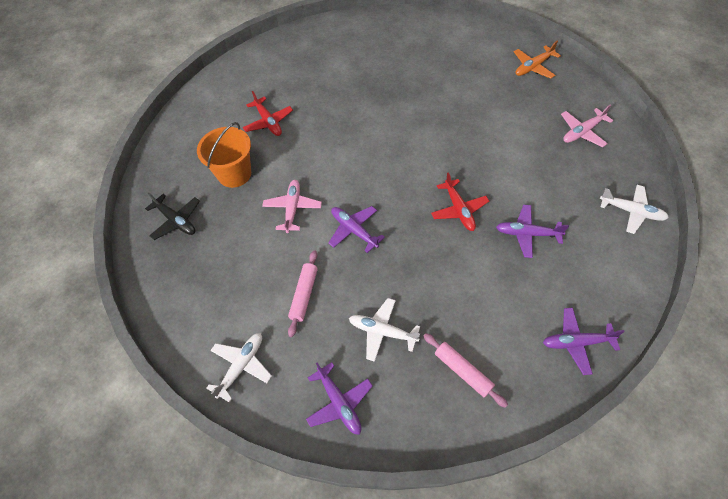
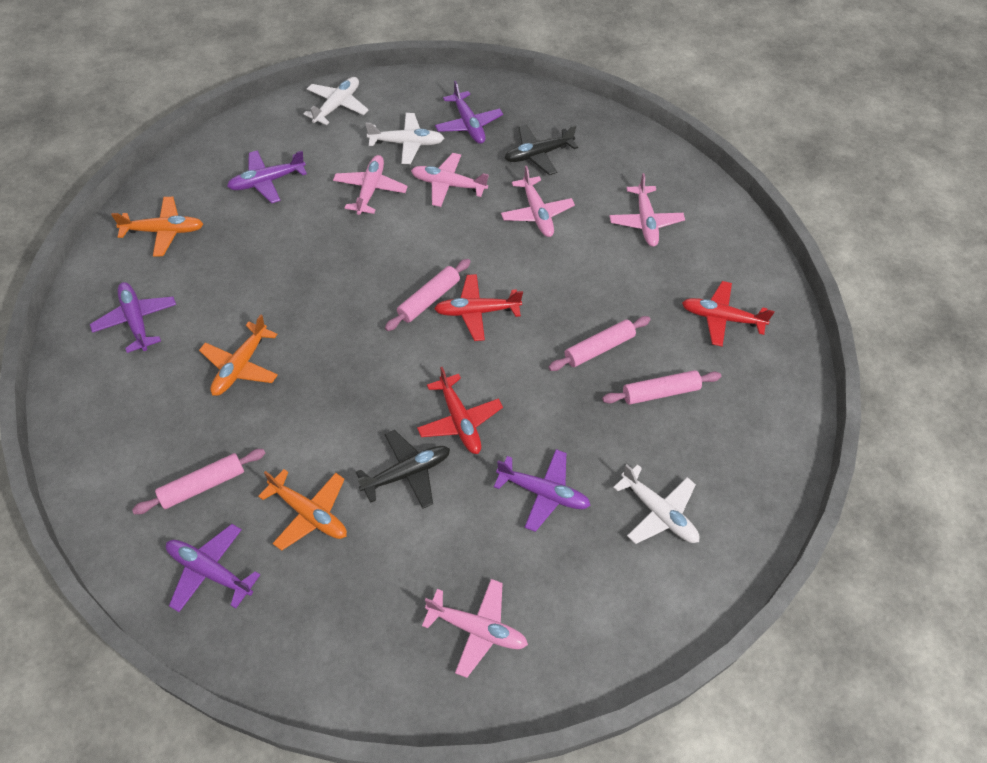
black plane: 1 -> 2
orange bucket: 1 -> 0
orange plane: 1 -> 3
pink plane: 2 -> 5
pink rolling pin: 2 -> 4
purple plane: 4 -> 5
red plane: 2 -> 3

